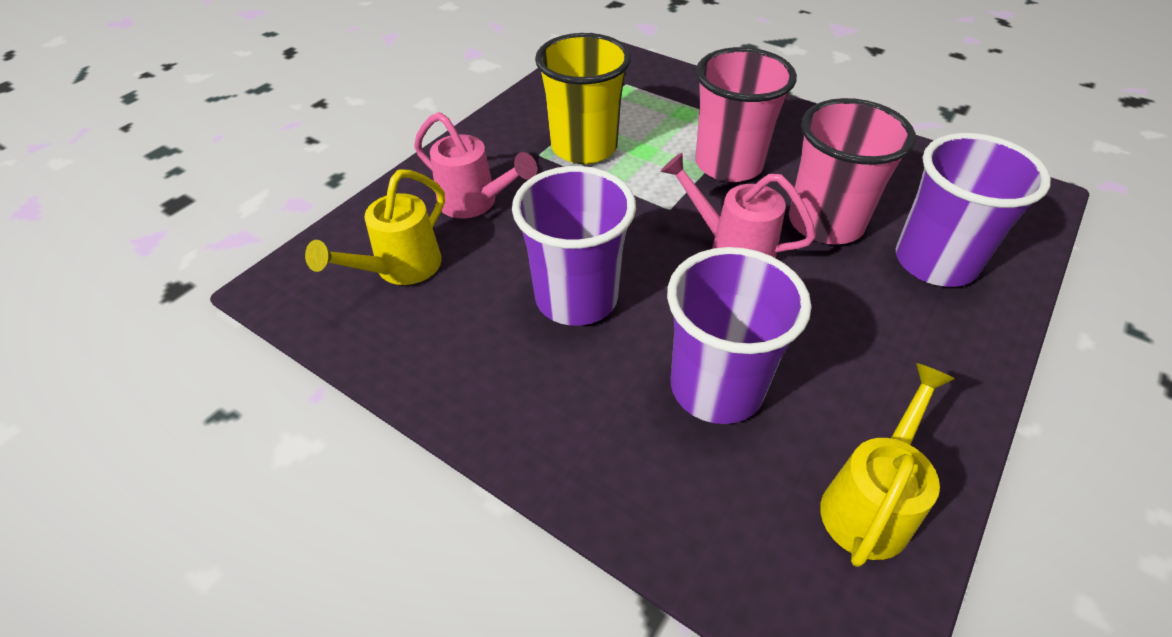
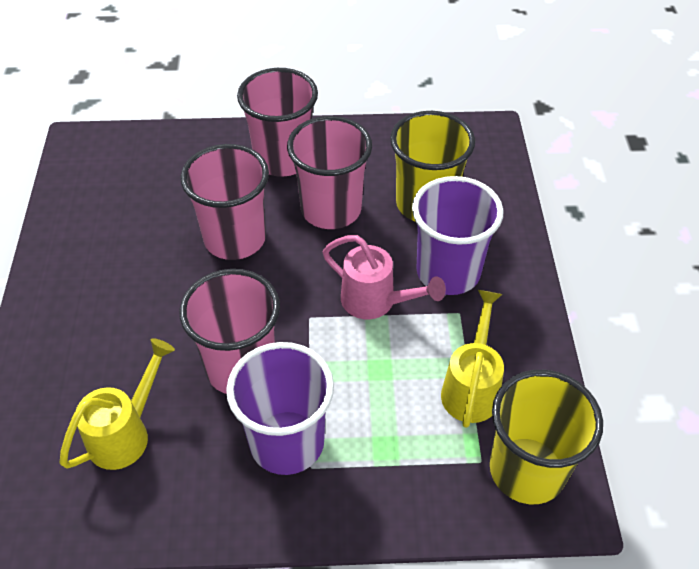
pink cup: 2 -> 4
pink watering can: 2 -> 1
purple cup: 3 -> 2
yellow cup: 1 -> 2

